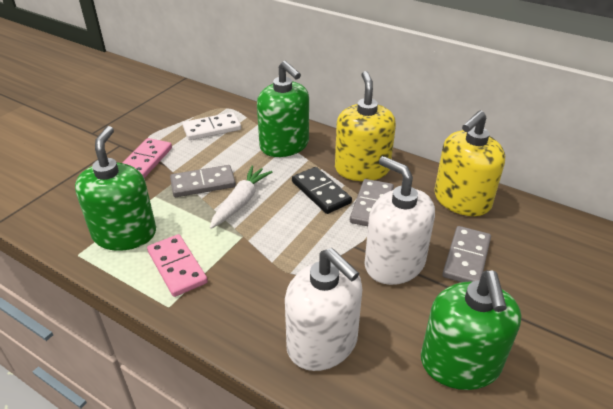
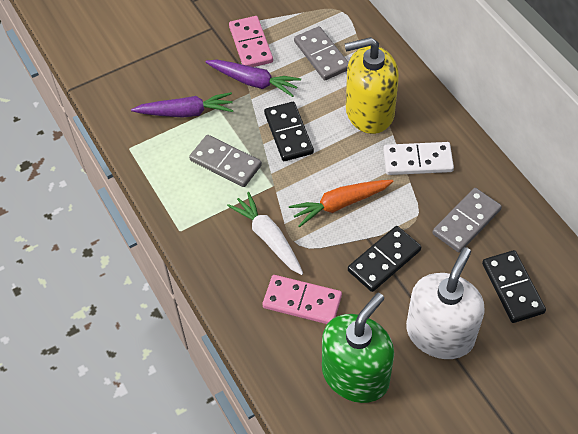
black domino: 1 -> 3
green soap dispenser: 3 -> 1
orange carrot: 0 -> 1
purple carrot: 0 -> 2
white soap dispenser: 2 -> 1
yellow soap dispenser: 2 -> 1

